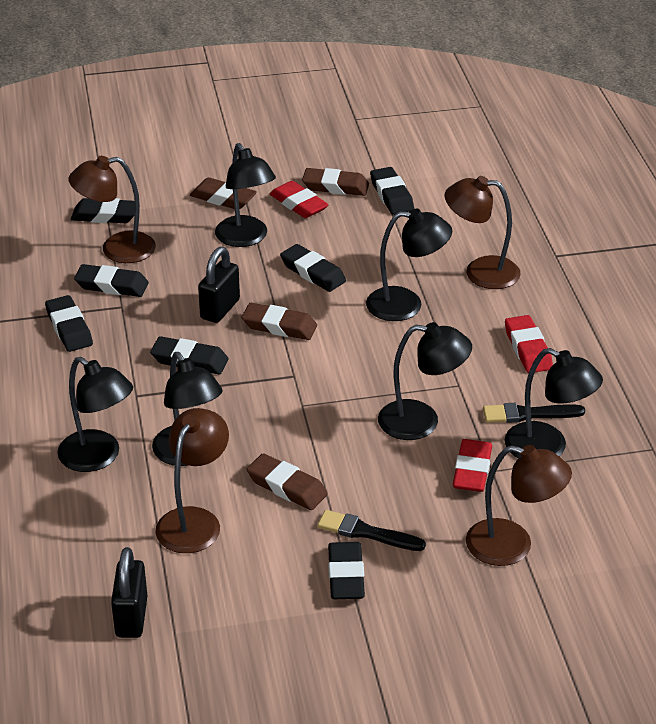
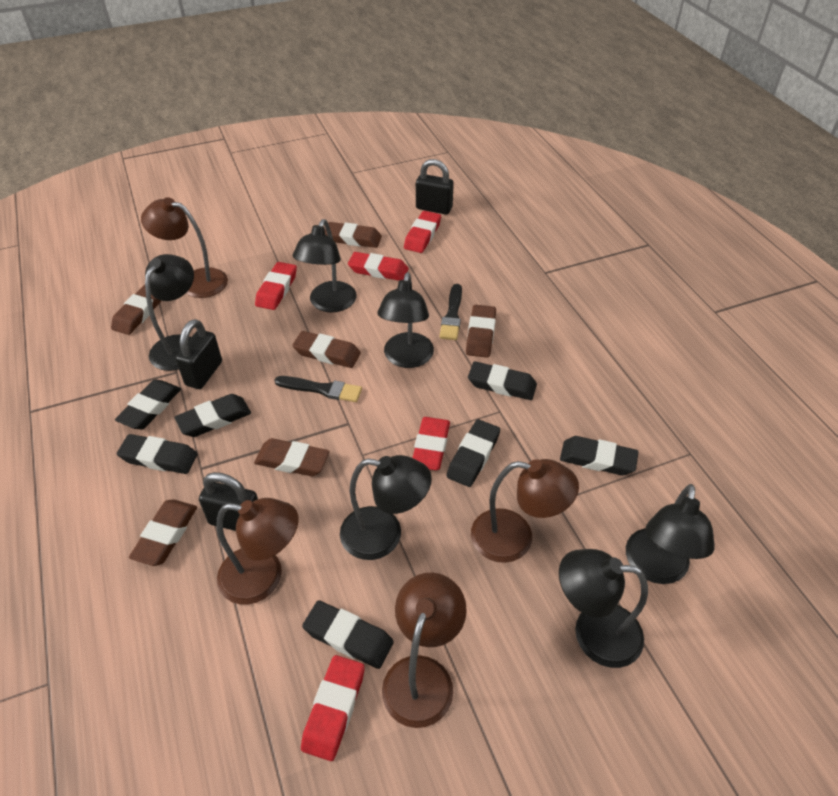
black padlock: 2 -> 3
brown eraser: 4 -> 6
red eraser: 3 -> 5

